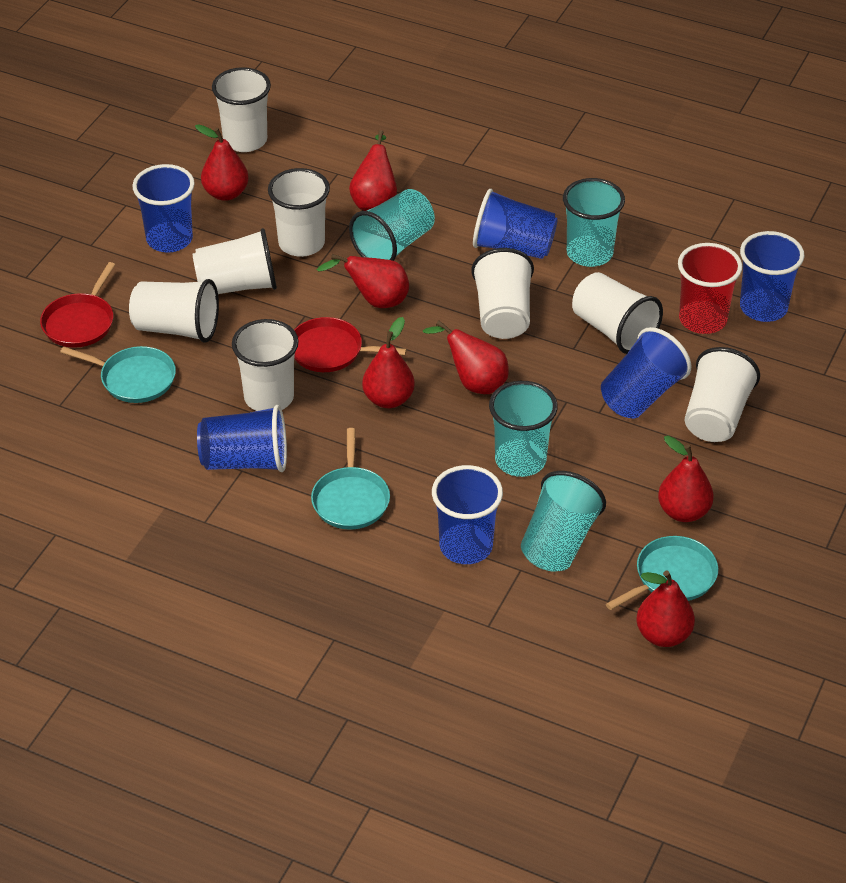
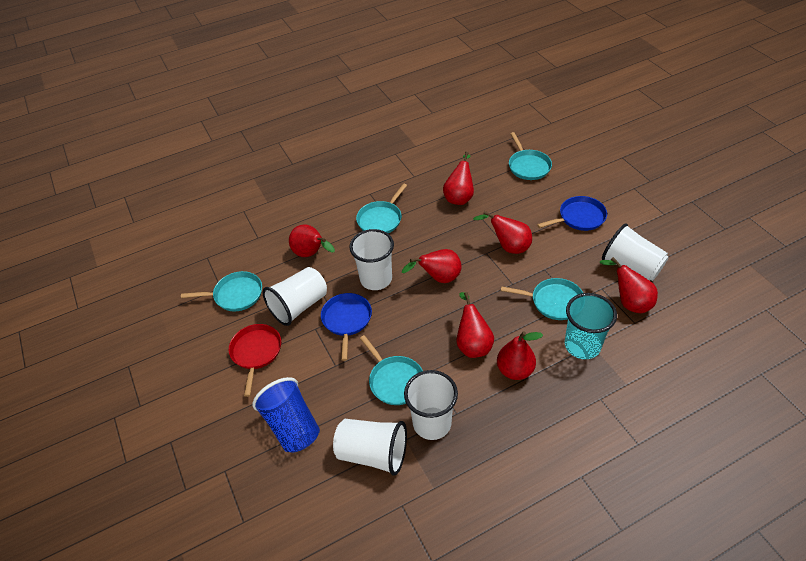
blue cup: 6 -> 1
blue pan: 0 -> 2
red cup: 1 -> 0
red pan: 2 -> 1
turquoise cup: 4 -> 1
turquoise pan: 3 -> 5
white cup: 8 -> 5

